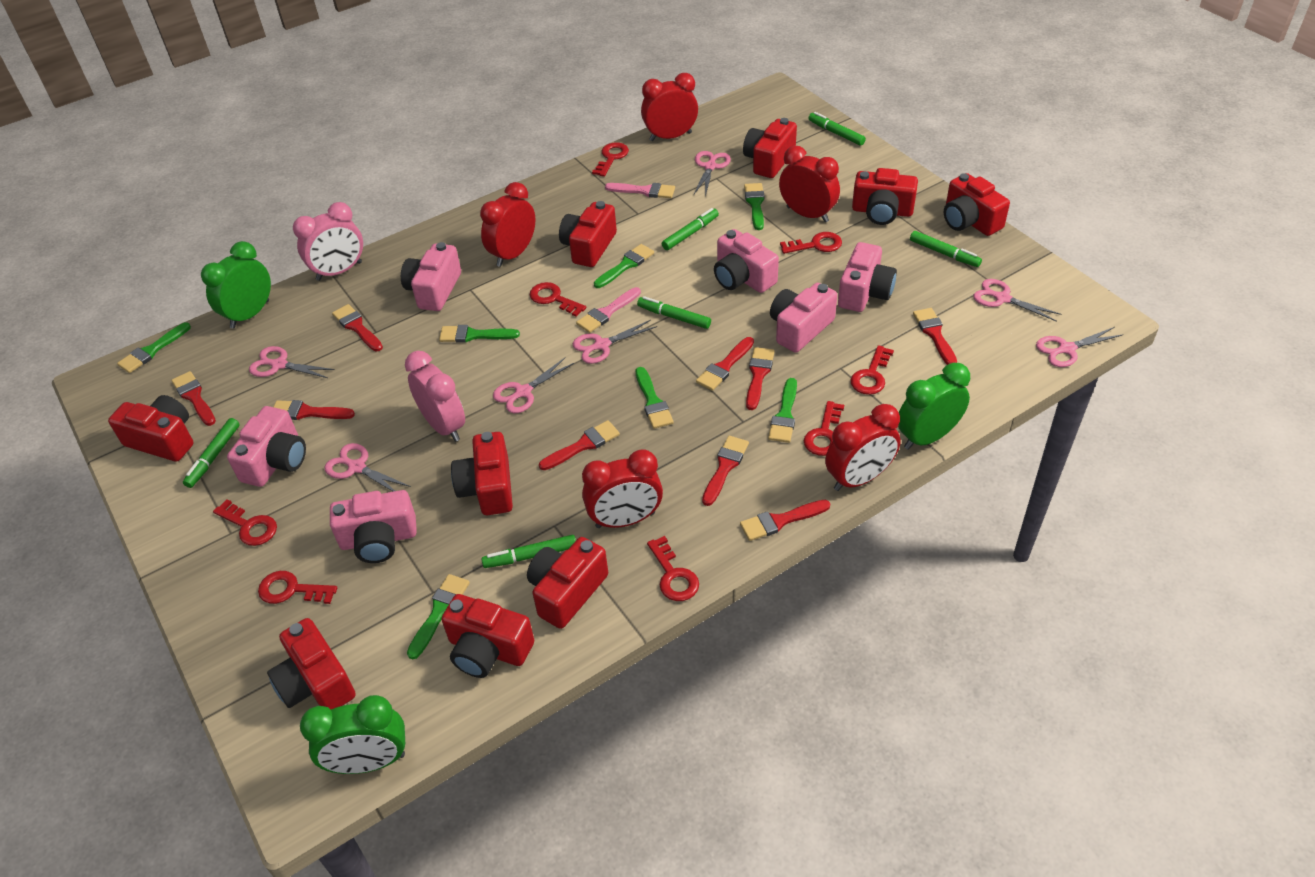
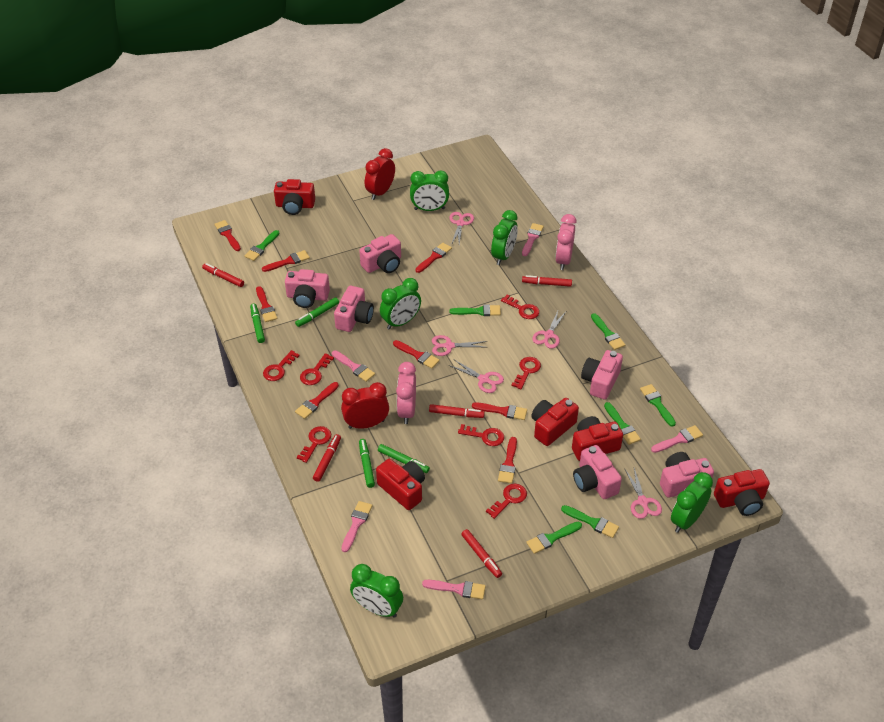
green clock: 3 -> 5
green marker: 6 -> 4
pink brush: 2 -> 5
pink scissors: 7 -> 5
red brush: 9 -> 8
red camera: 9 -> 5
red clock: 5 -> 2
red key: 8 -> 7
red marker: 0 -> 5

